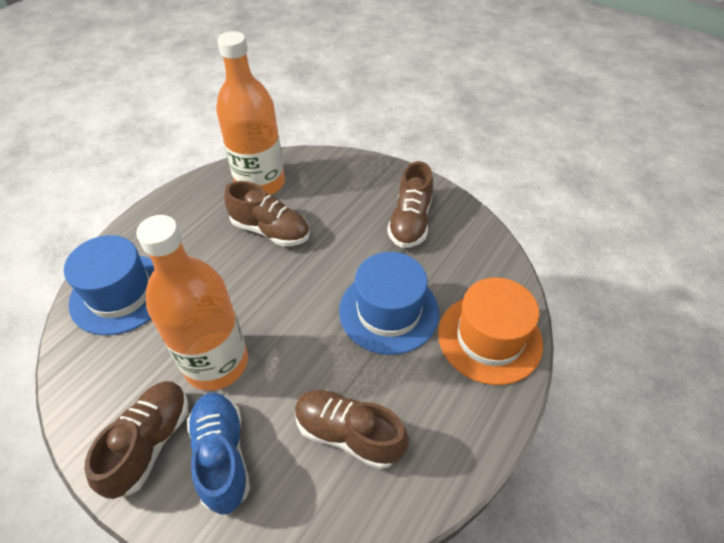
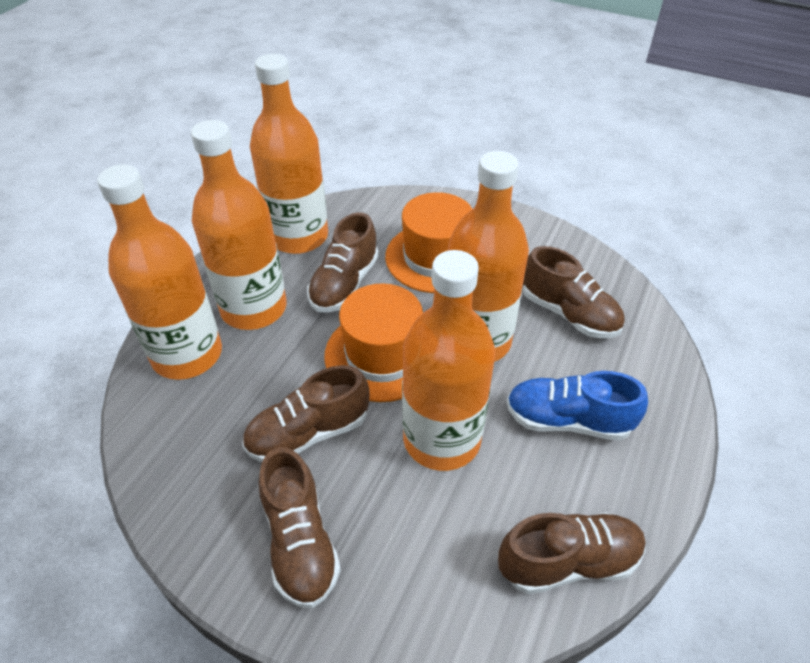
blue hat: 2 -> 0
brown shoe: 4 -> 5
orange bottle: 2 -> 5
orange hat: 1 -> 2

